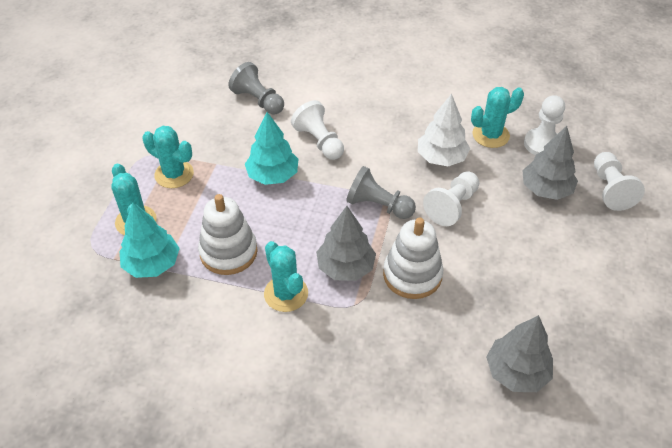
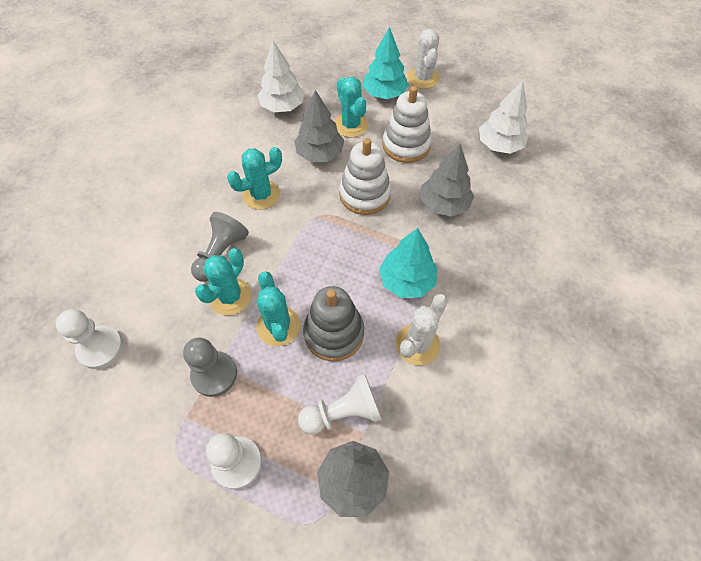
grey stacking toy: 0 -> 1
white cactus: 0 -> 2
white pawn: 4 -> 3
white tree: 1 -> 2

